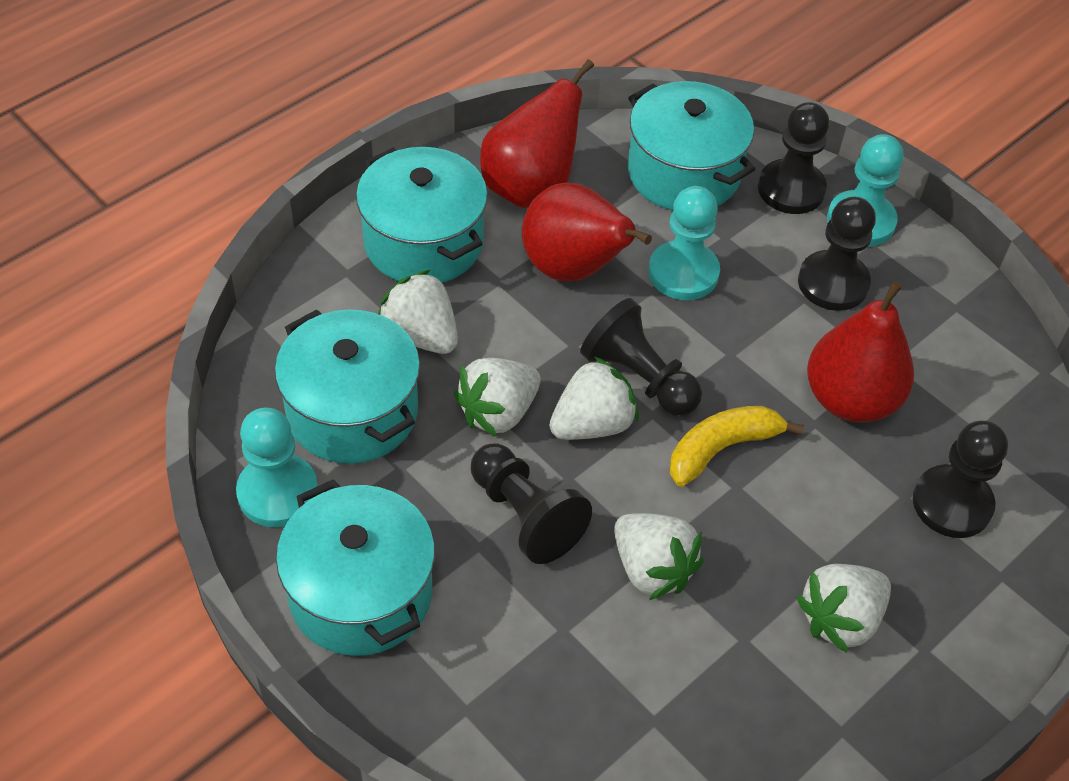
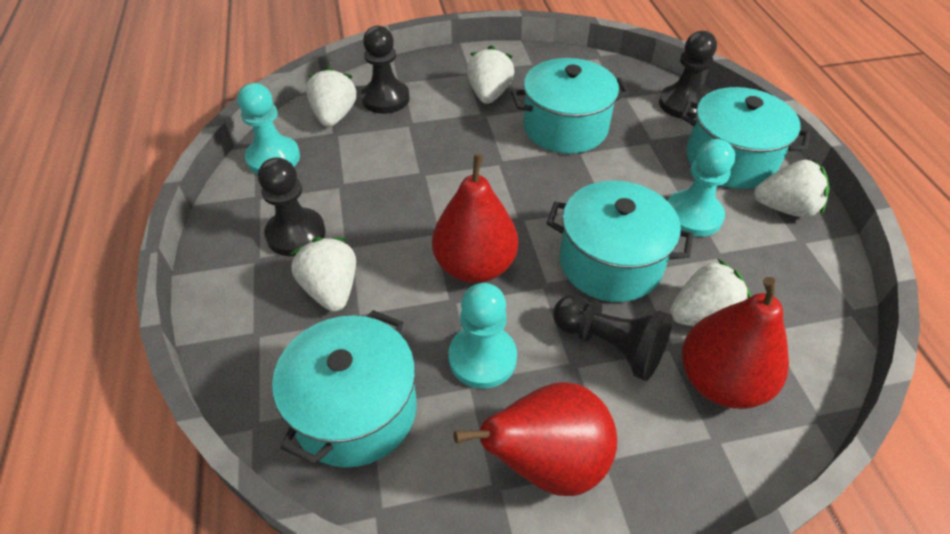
black pawn: 5 -> 4
yellow banana: 1 -> 0

